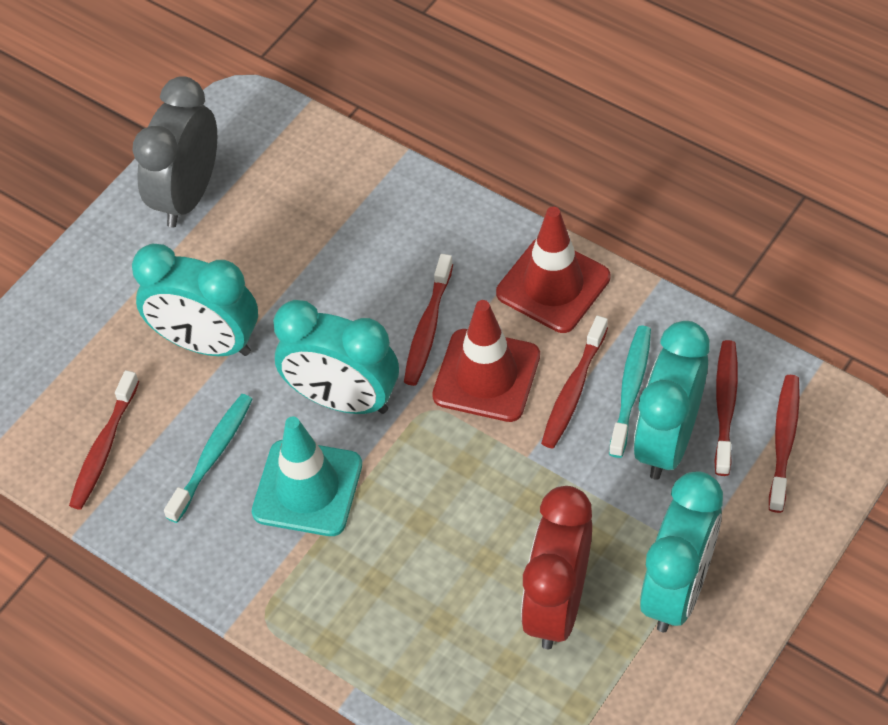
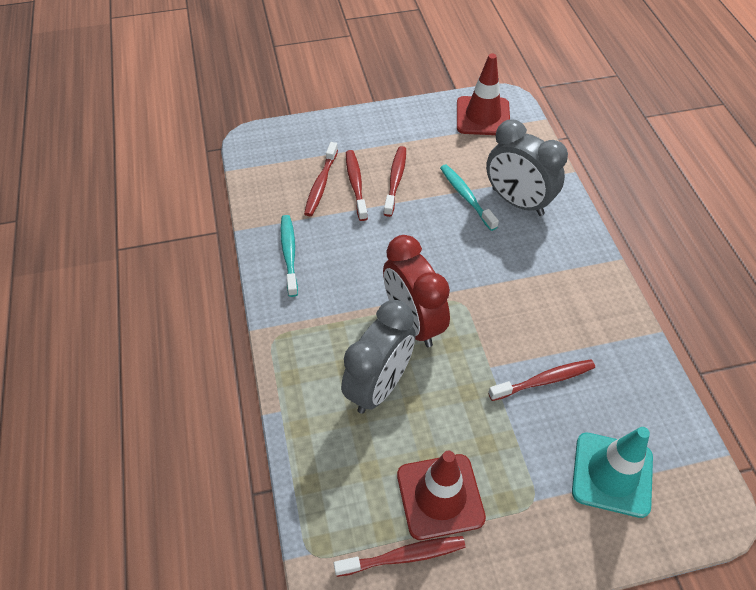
grey clock: 1 -> 2
turquoise clock: 4 -> 0

